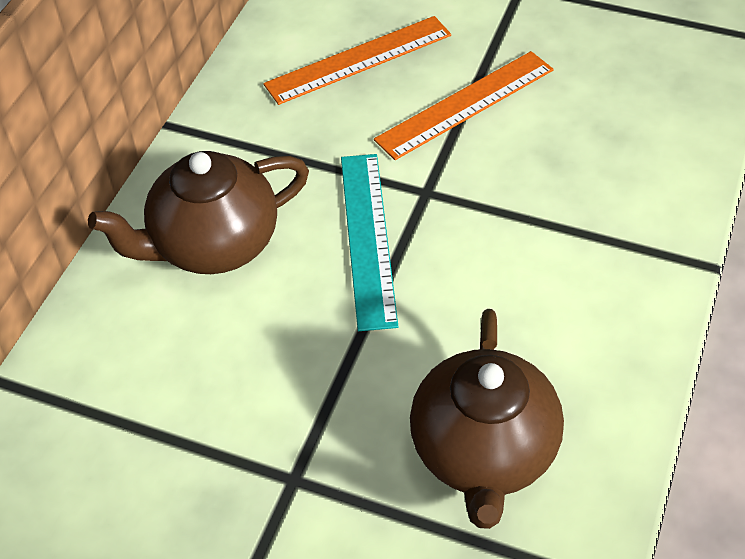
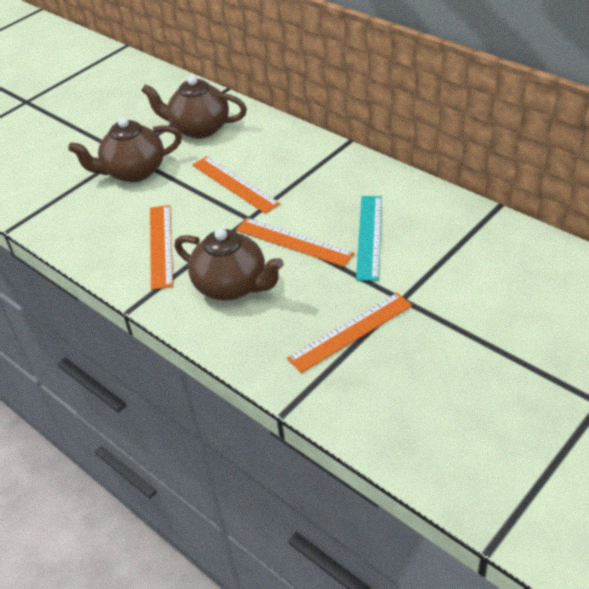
brown teapot: 2 -> 3
orange ruler: 2 -> 4

